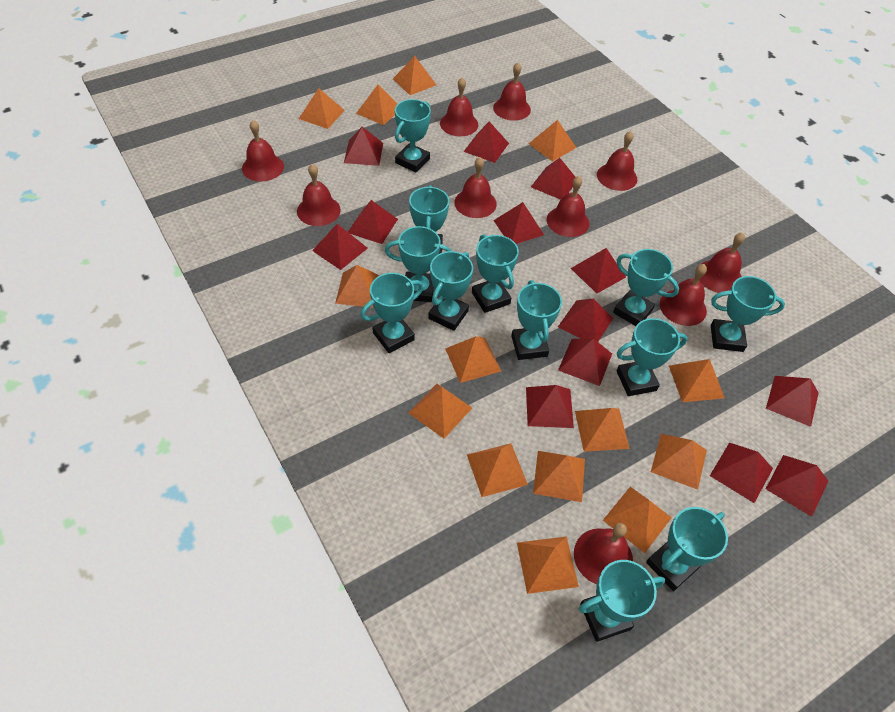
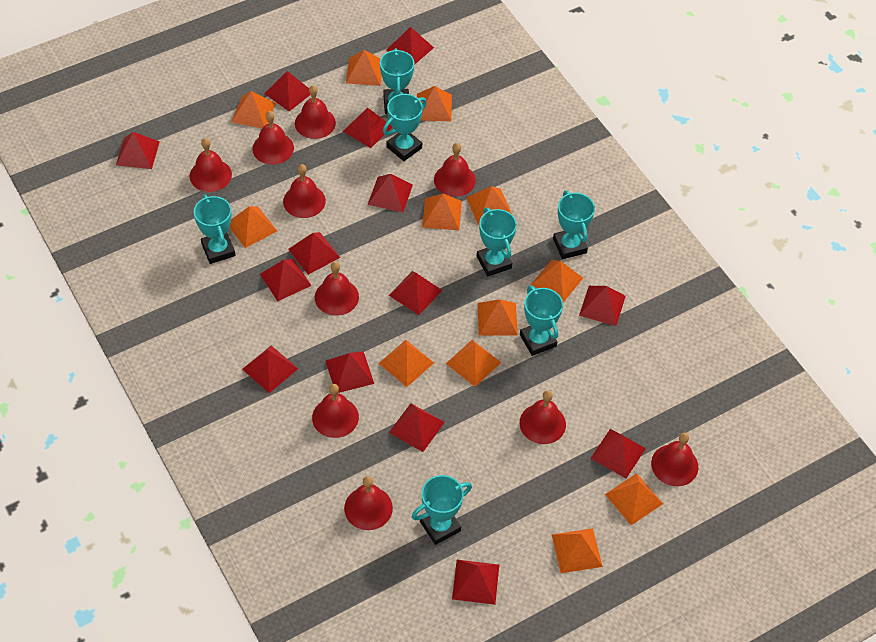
orange pyramid: 14 -> 12
red pyramid: 13 -> 14
turquoise trophy: 12 -> 7

